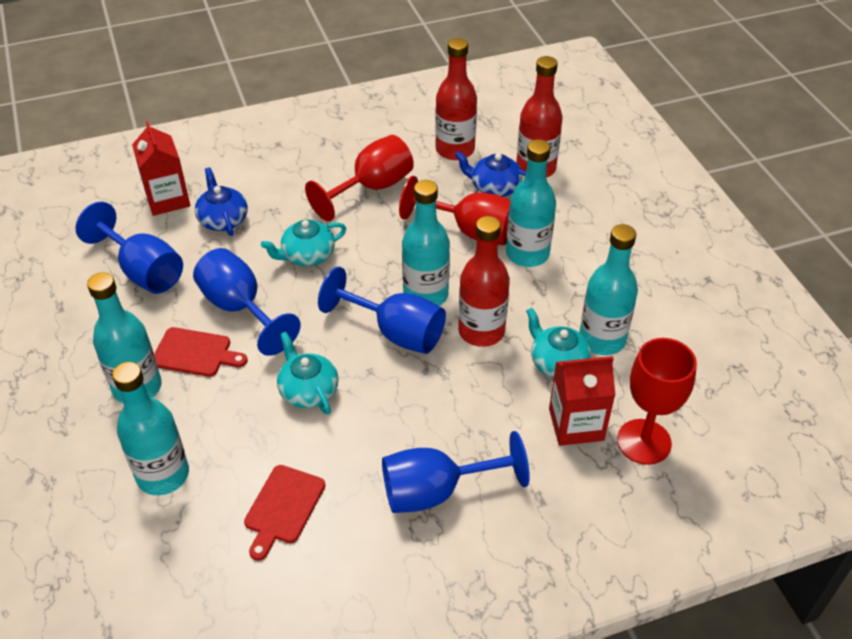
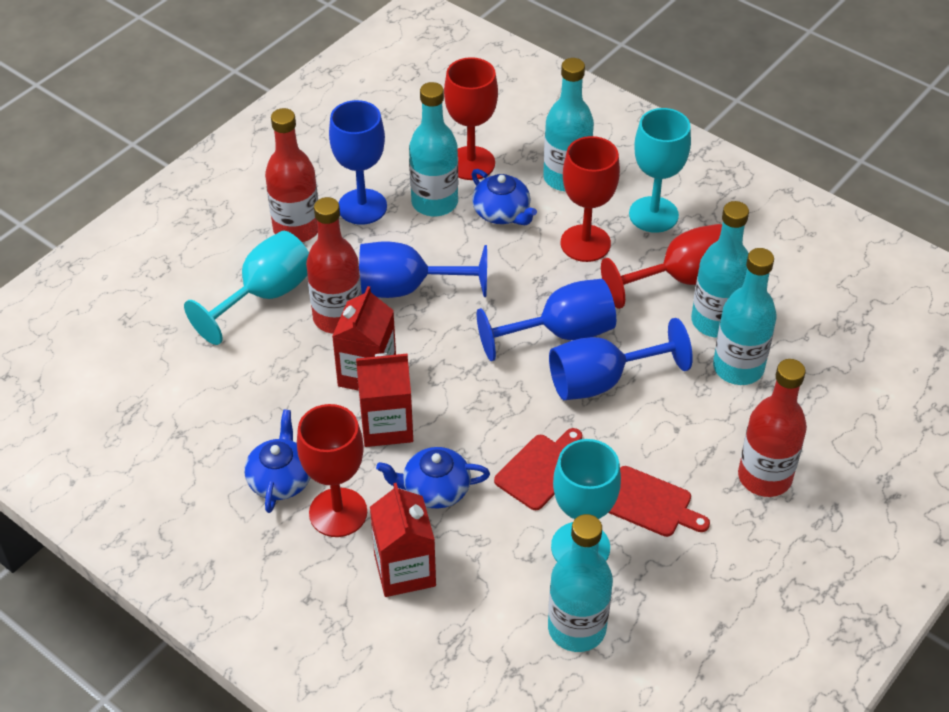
blue teapot: 2 -> 3
red carton: 2 -> 3
red goblet: 3 -> 4
turquoise goblet: 0 -> 3
turquoise teapot: 3 -> 0

